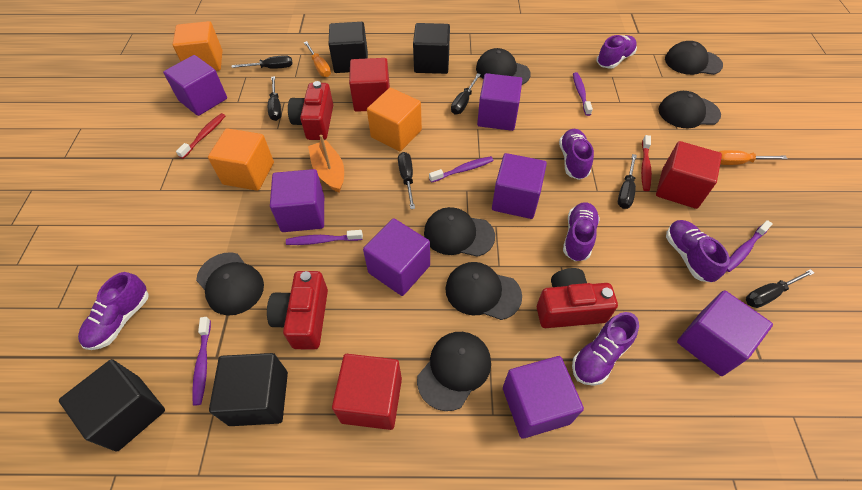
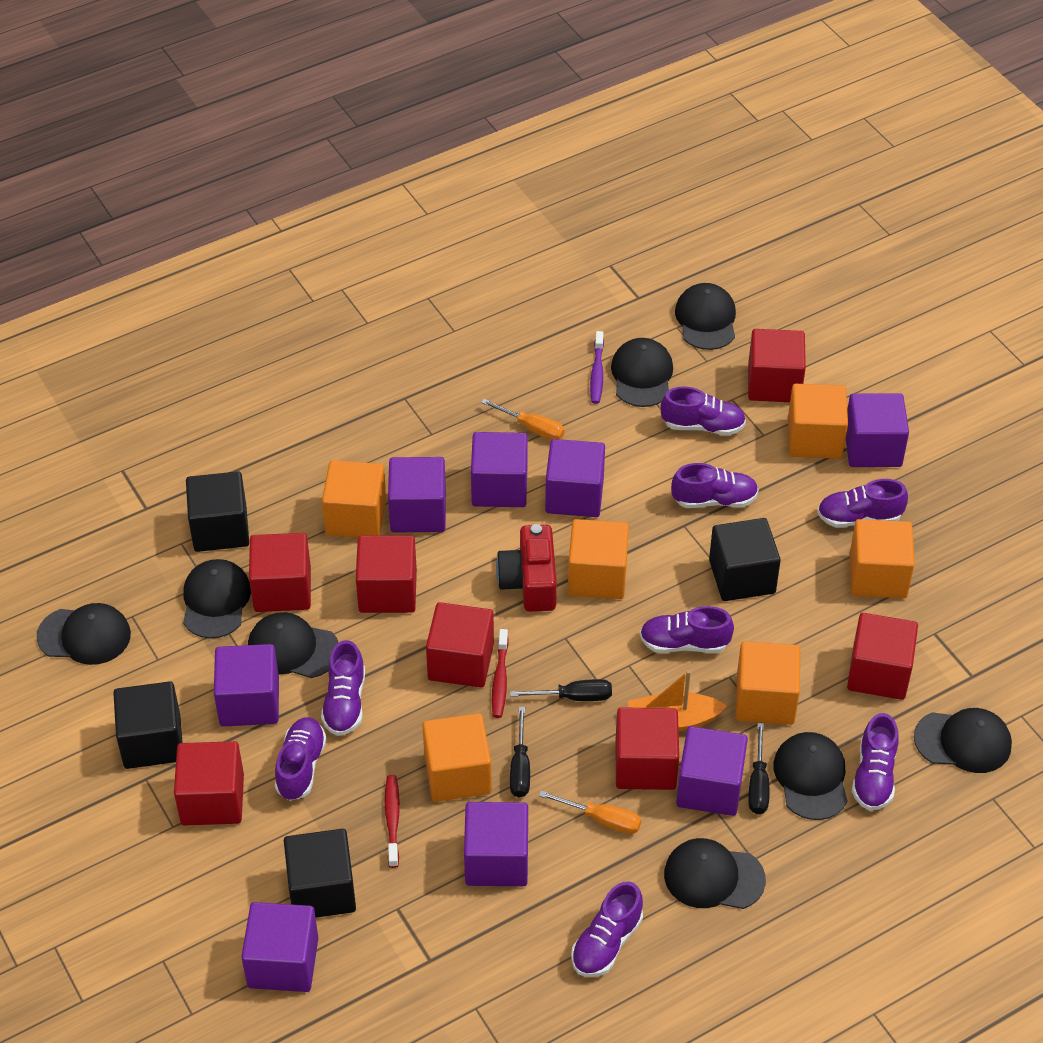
black cap: 7 -> 8
black screwdriver: 6 -> 3
orange cube: 3 -> 6
purple cube: 7 -> 8
purple shoe: 6 -> 8
purple toothbrush: 5 -> 1
red camera: 3 -> 1
red cube: 3 -> 7

